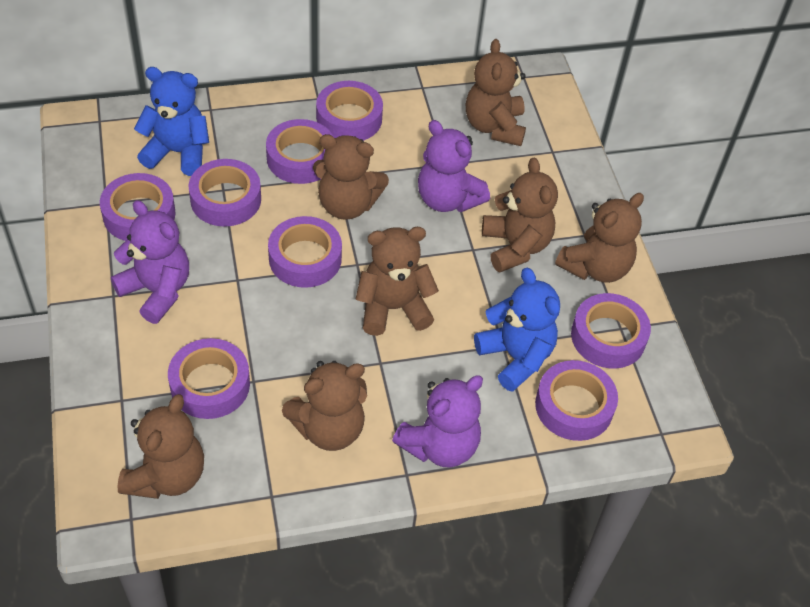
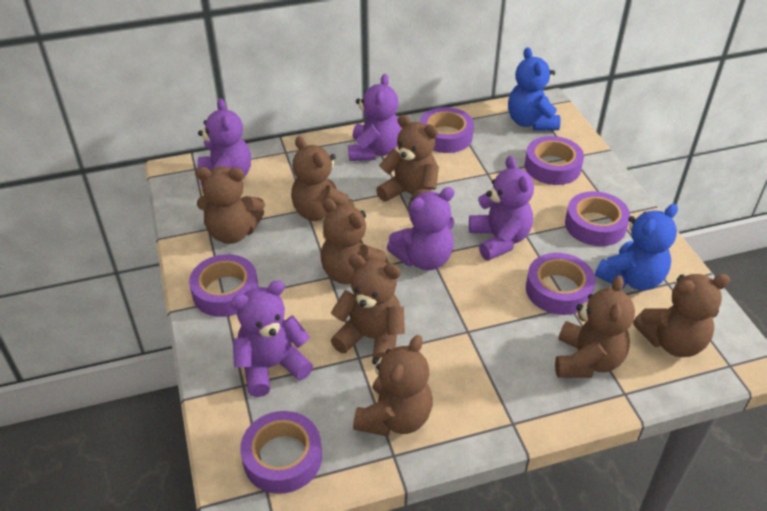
brown teddy bear: 7 -> 8
purple tape: 8 -> 6
purple teddy bear: 3 -> 5

